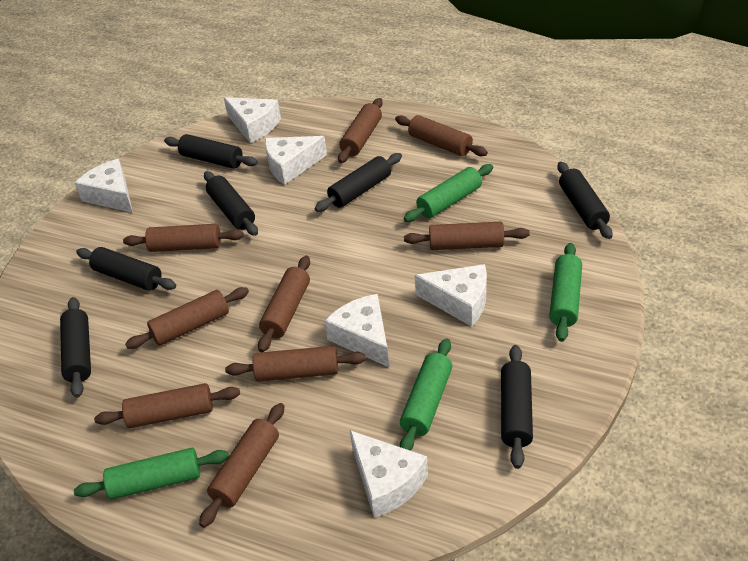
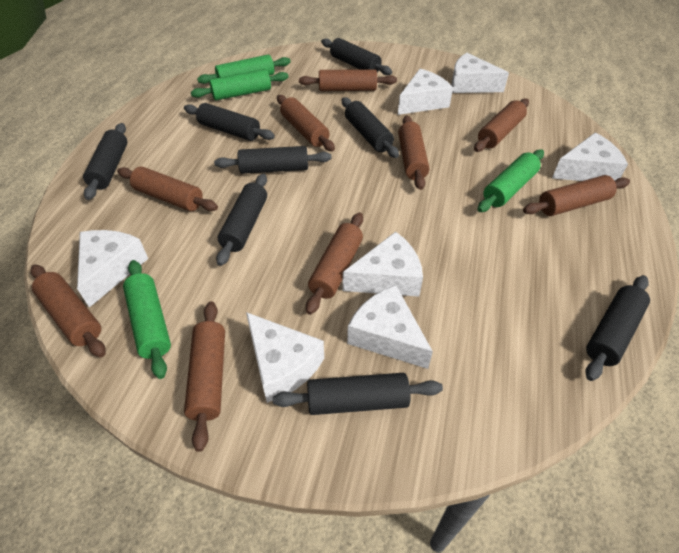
black rolling pin: 7 -> 8
white cheese: 6 -> 7

